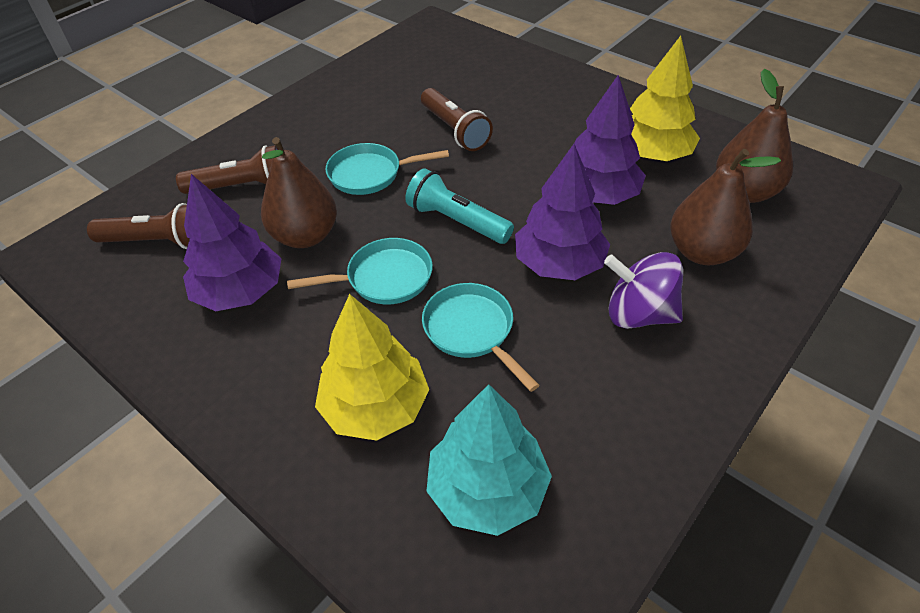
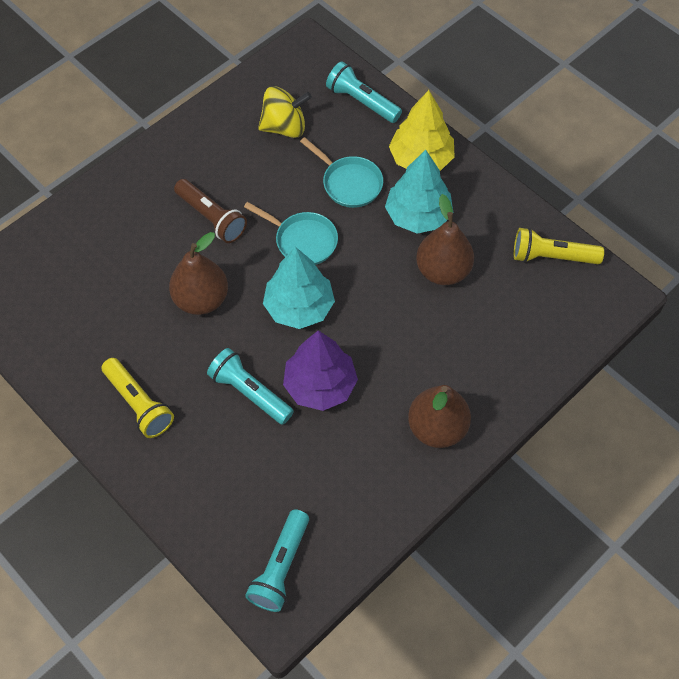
brown flashlight: 3 -> 1
purple spinning top: 1 -> 0
purple tree: 3 -> 1
turquoise flashlight: 1 -> 3
turquoise pan: 3 -> 2
turquoise tree: 1 -> 2
yellow flashlight: 0 -> 2
yellow spinning top: 0 -> 1
yellow tree: 2 -> 1

